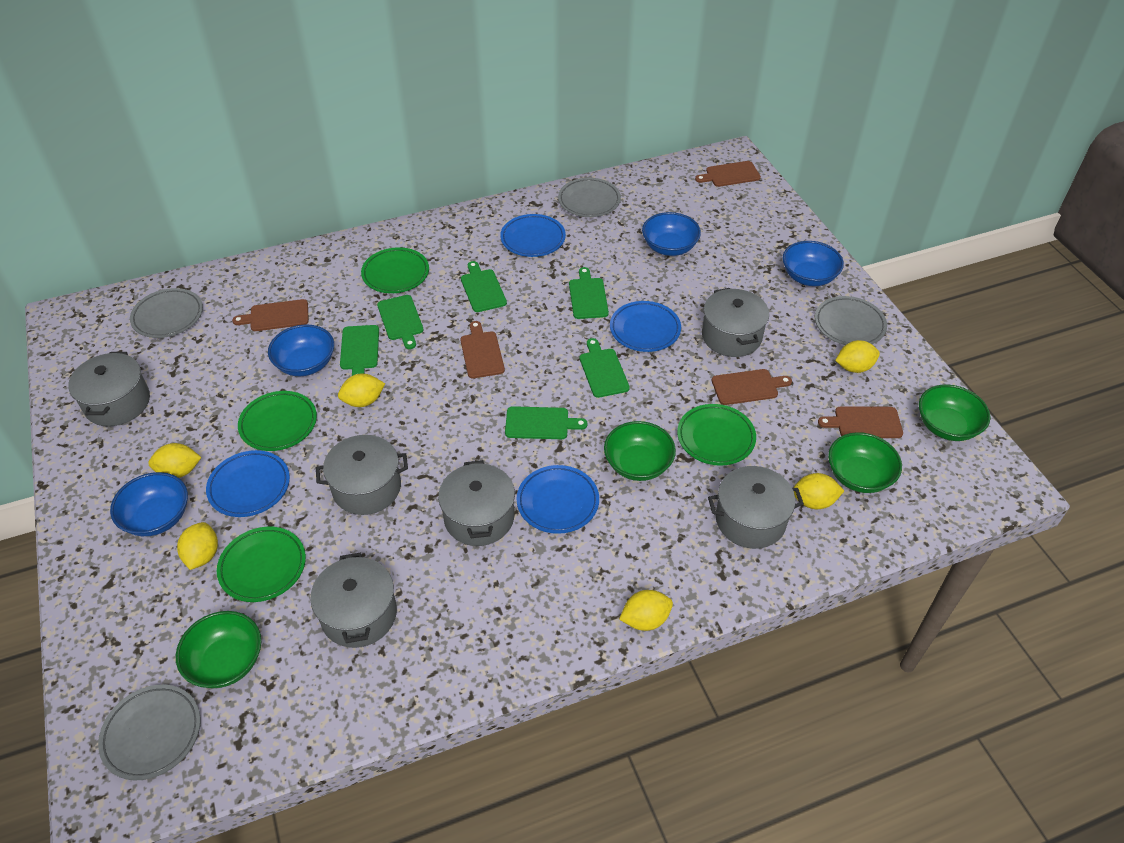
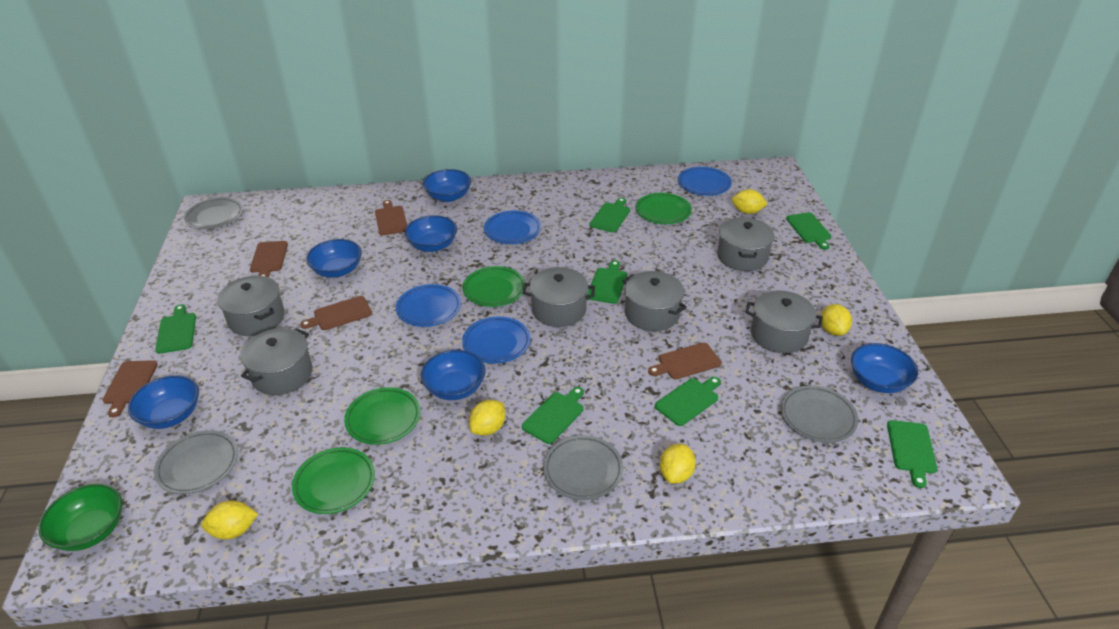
blue bowl: 4 -> 6
green bowl: 4 -> 1
green cutting board: 6 -> 7
yellow lemon: 6 -> 5

